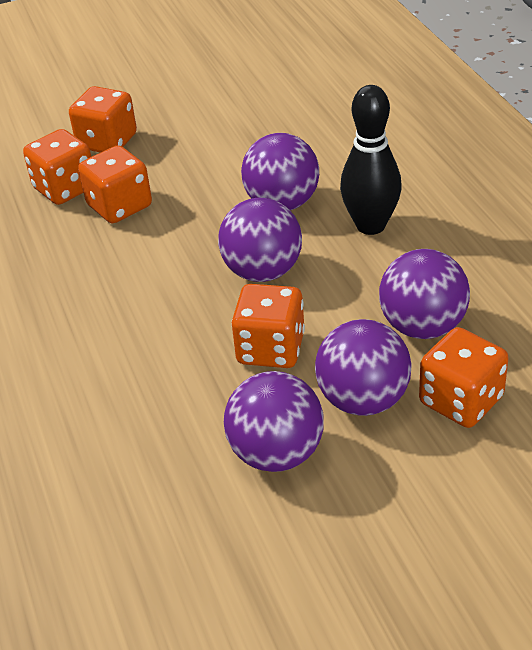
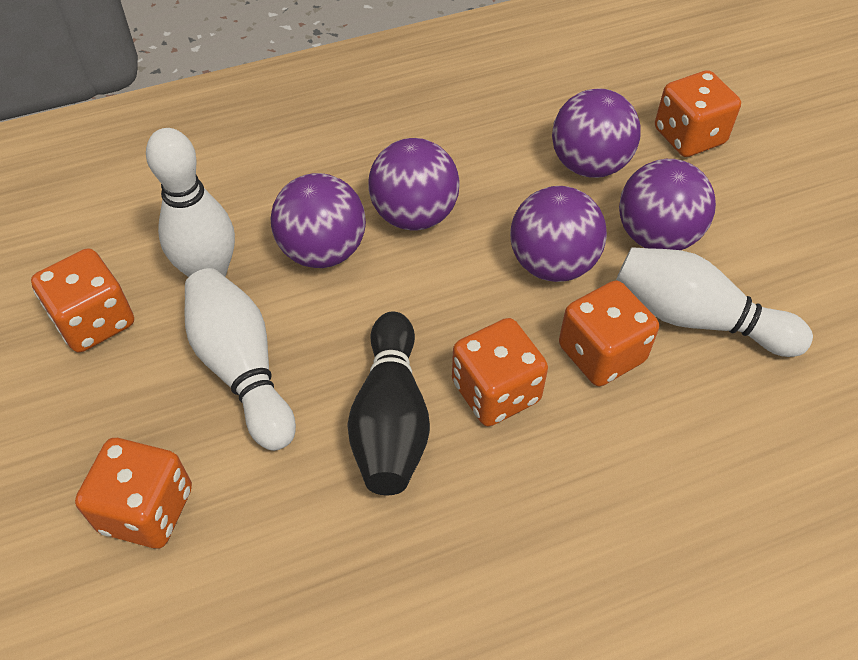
white bowling pin: 0 -> 3

